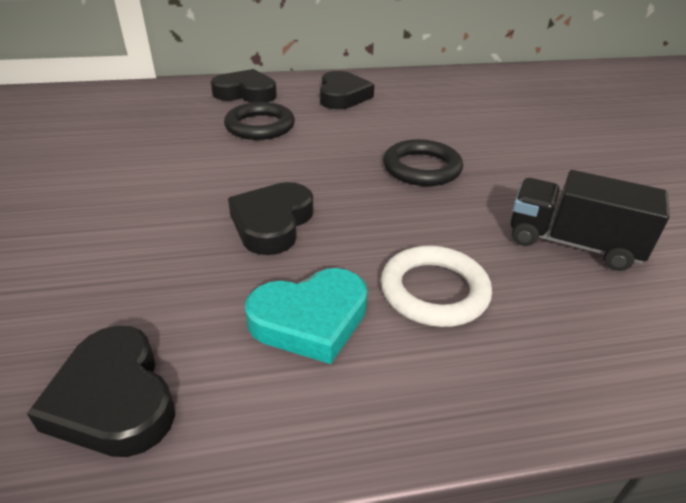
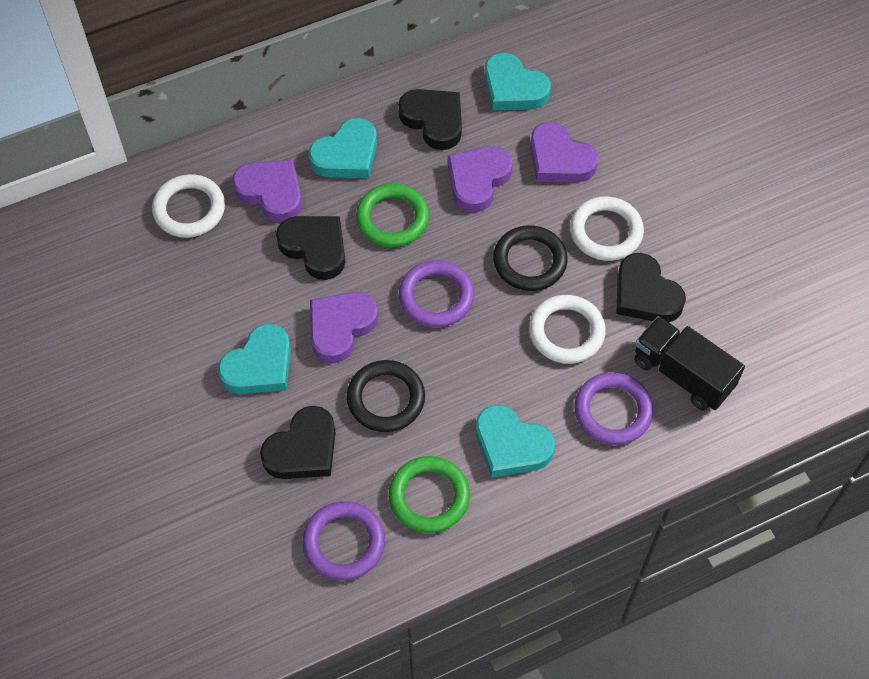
green ring: 0 -> 2
purple heart: 0 -> 4
purple ring: 0 -> 3
turquoise heart: 1 -> 4
white ring: 1 -> 3

